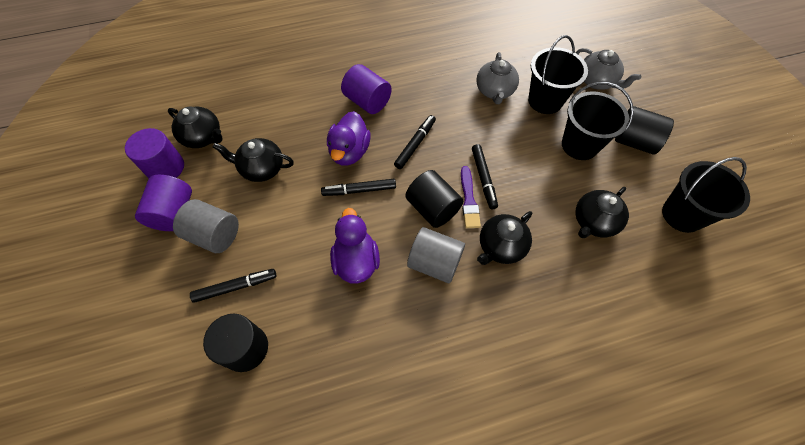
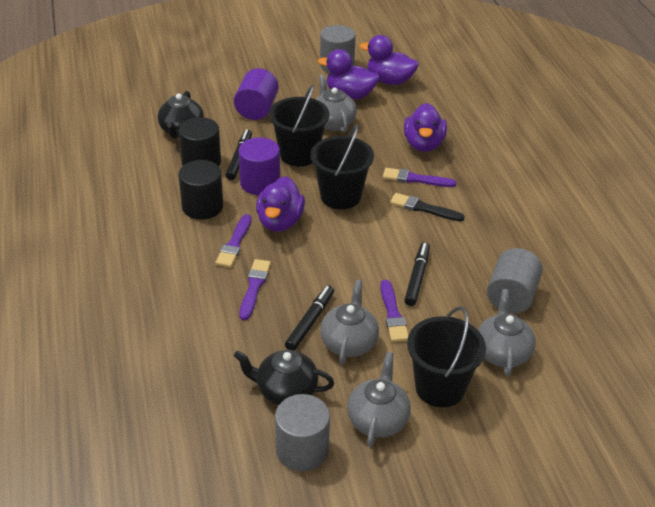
black brush: 0 -> 1
black cylinder: 3 -> 2
black marker: 4 -> 3
black teapot: 4 -> 2
grey cylinder: 2 -> 3
grey teapot: 2 -> 4
purple brush: 1 -> 4
purple cylinder: 3 -> 2
purple duck: 2 -> 4

